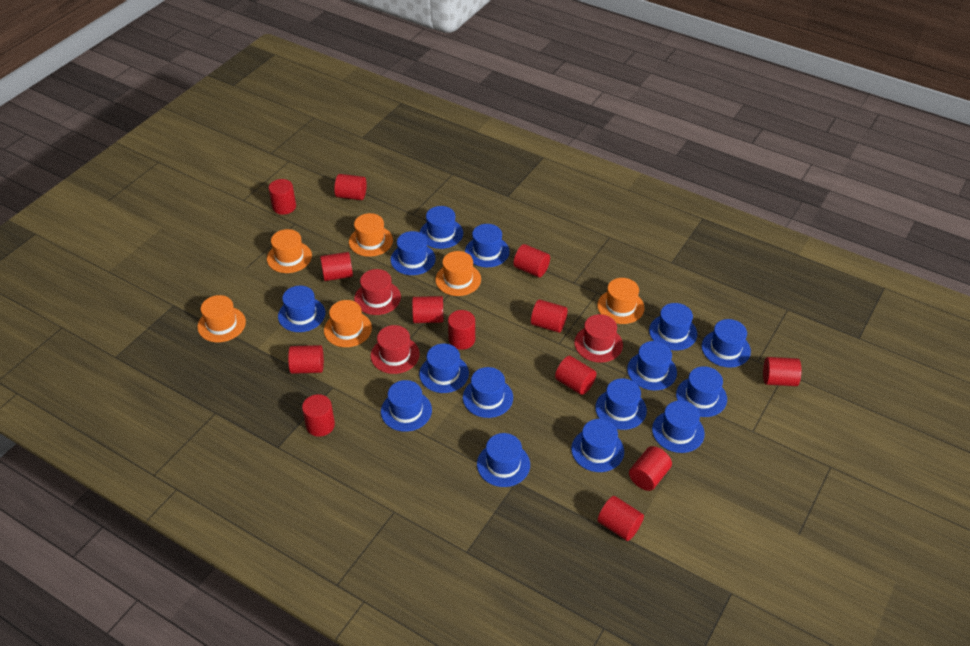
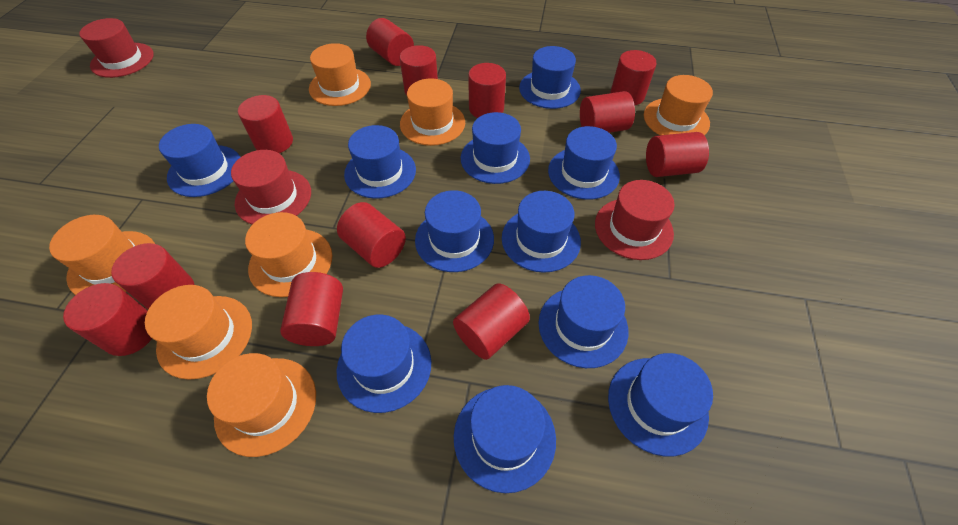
blue hat: 15 -> 11
orange hat: 6 -> 7
red cylinder: 13 -> 12

